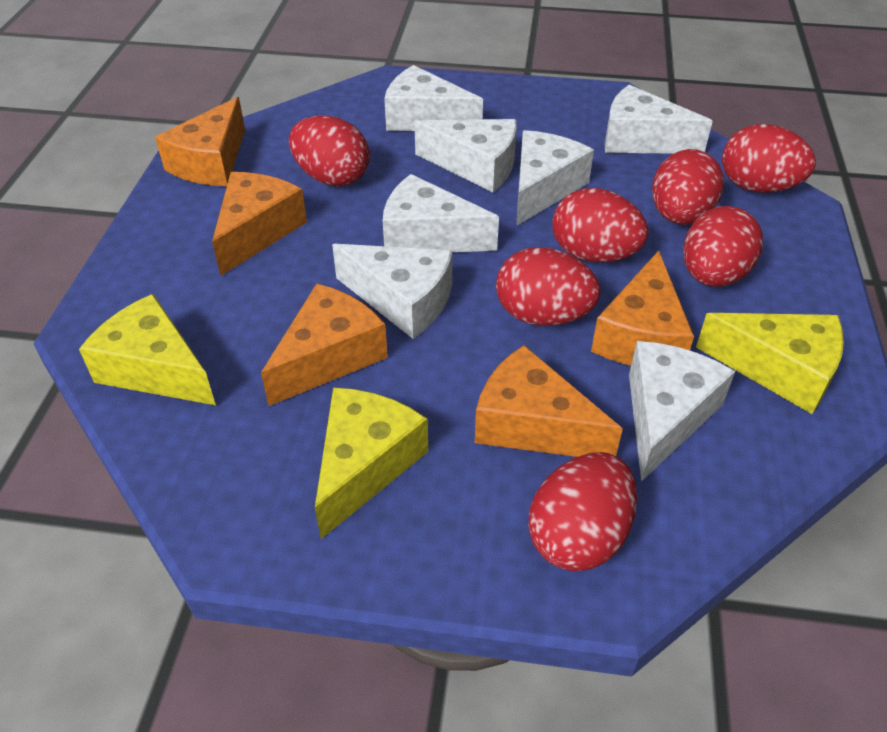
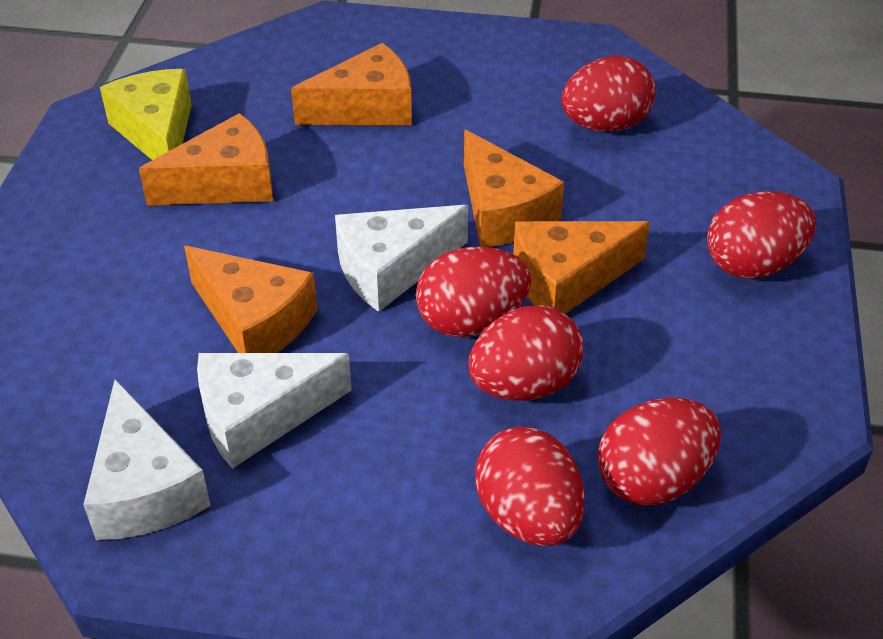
red egg: 7 -> 6
white cheese: 7 -> 3
yellow cheese: 3 -> 1

